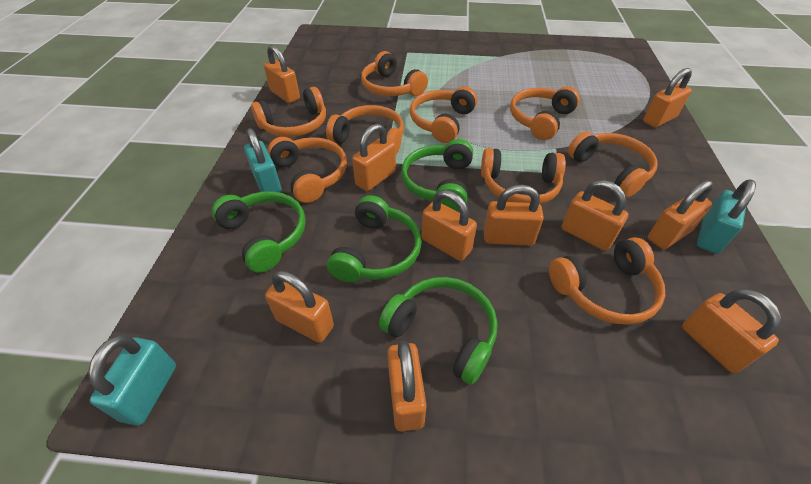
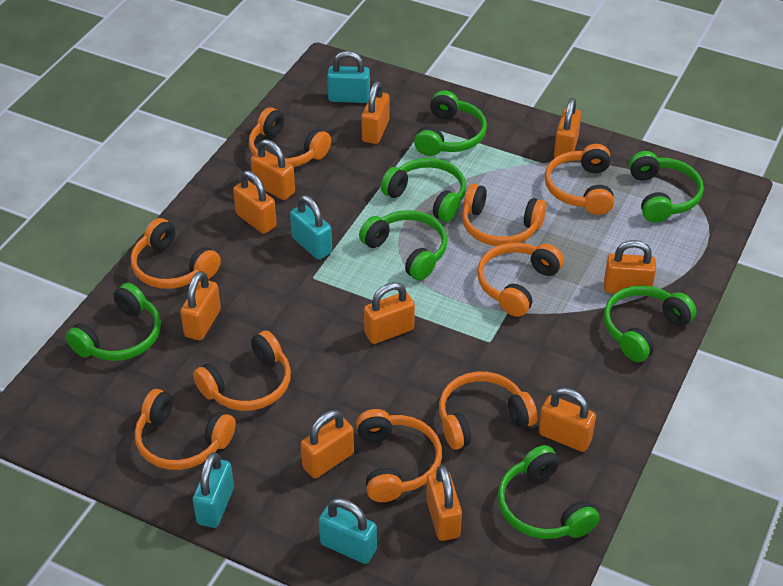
green headphones: 4 -> 7
turquoise padlock: 3 -> 4

